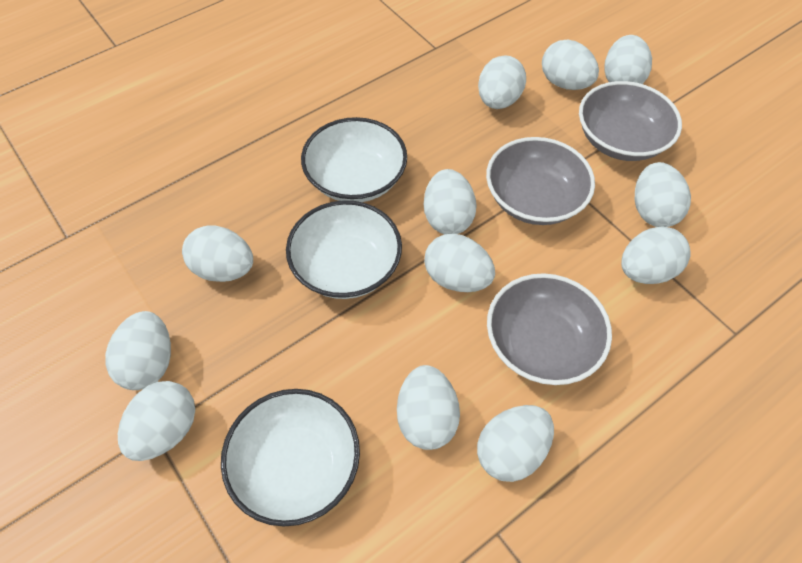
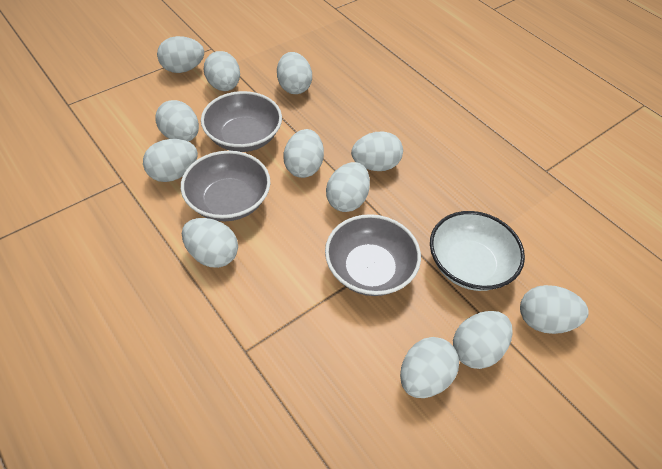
white bowl: 3 -> 1

